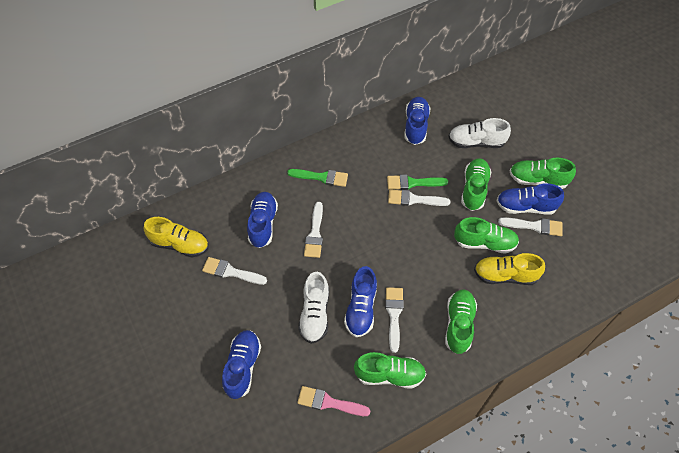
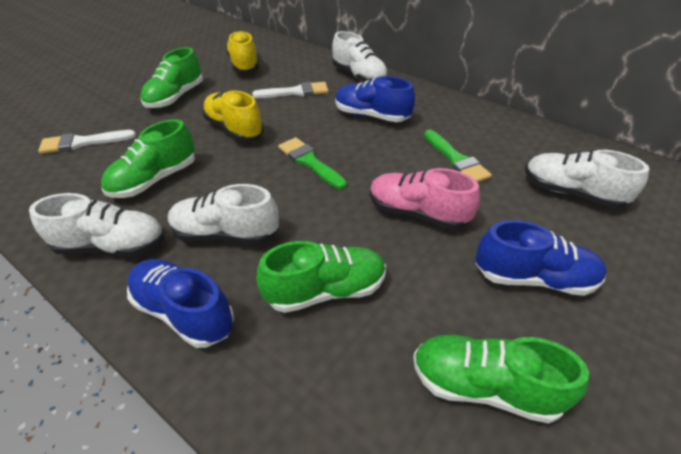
blue shoe: 5 -> 3
green shoe: 5 -> 4
pink brush: 1 -> 0
pink shoe: 0 -> 1
white brush: 5 -> 2
white shoe: 2 -> 4

